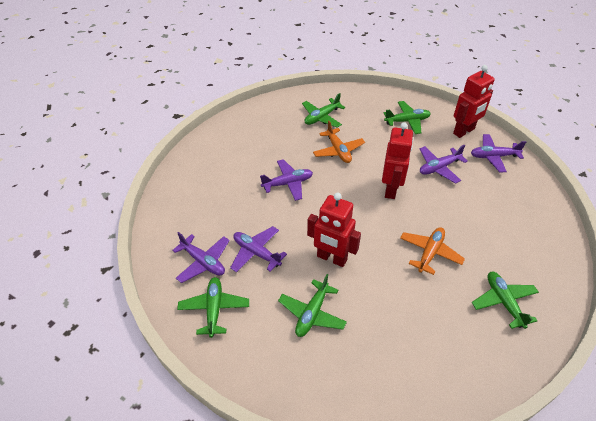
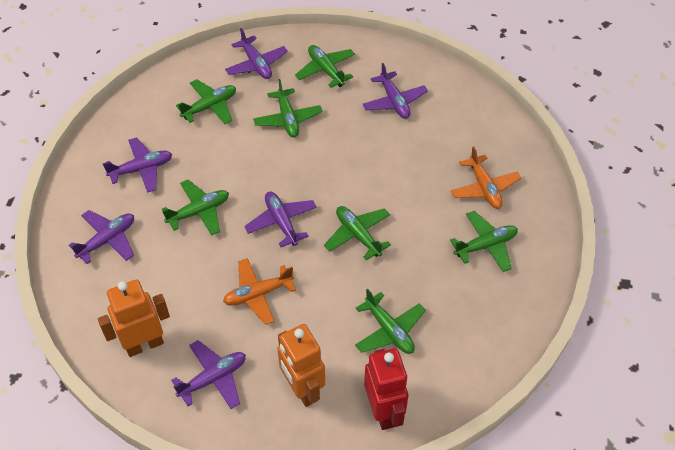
green plane: 5 -> 7
orange robot: 0 -> 2
purple plane: 5 -> 6
red robot: 3 -> 1

